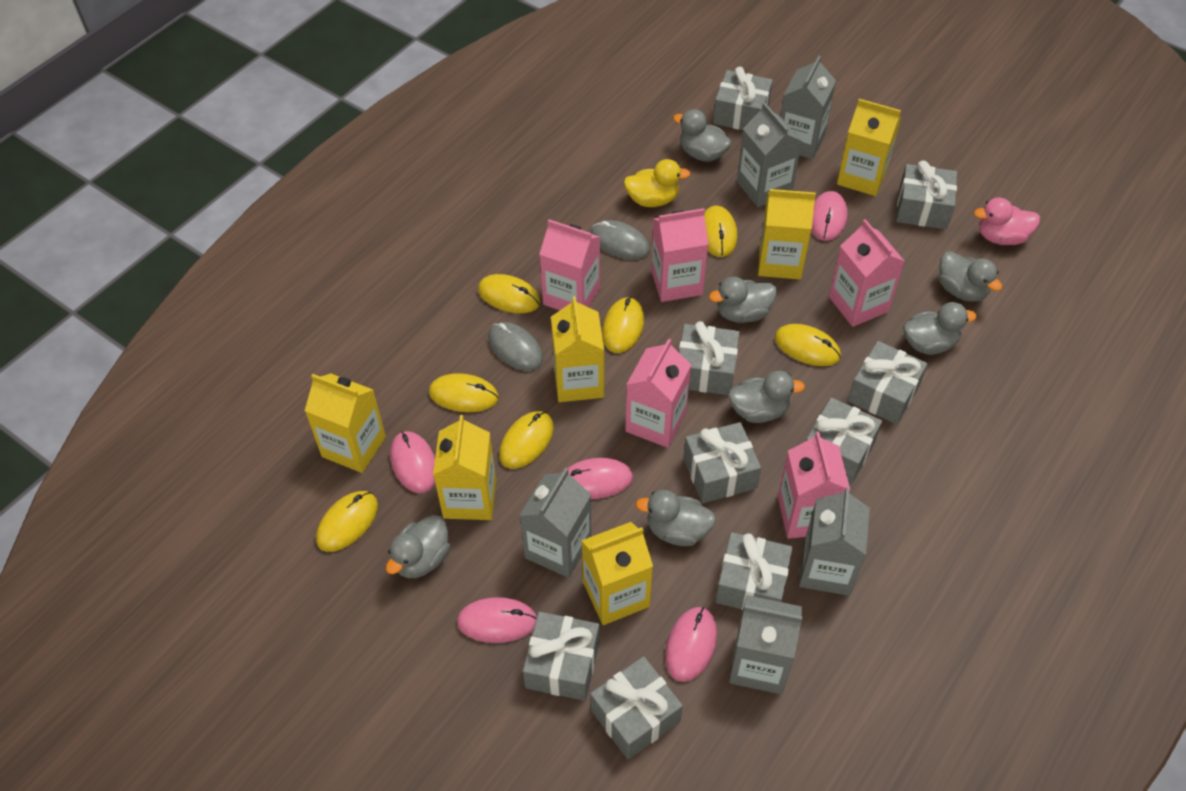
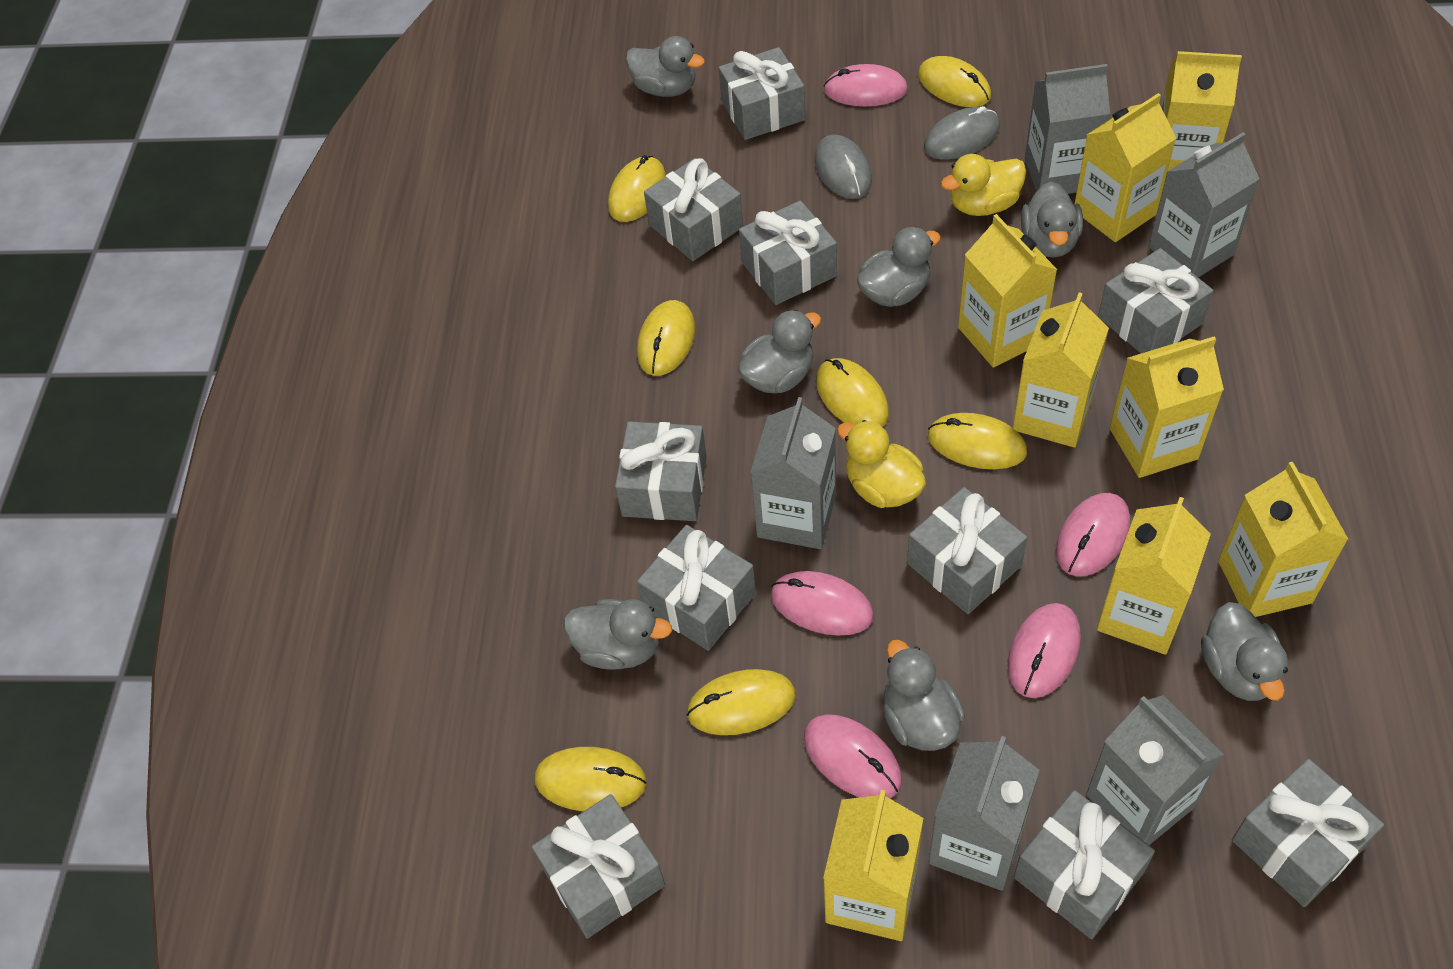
grey gift: 9 -> 10
pink carton: 5 -> 0
pink duck: 1 -> 0
yellow carton: 6 -> 8
yellow duck: 1 -> 2

